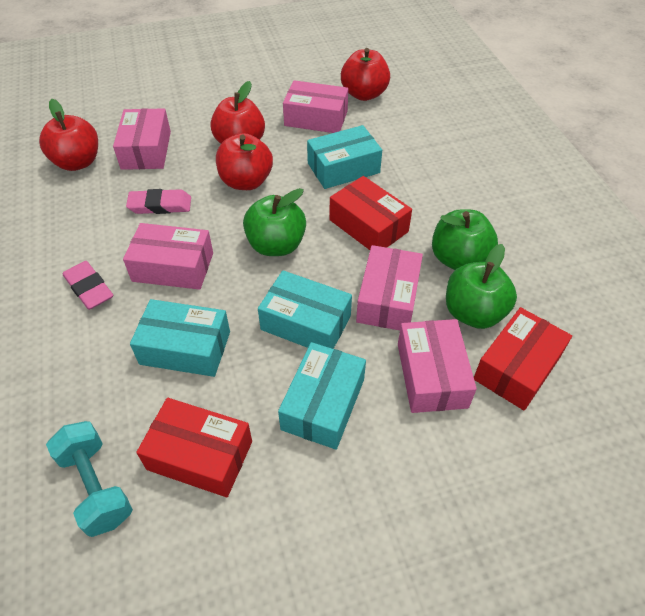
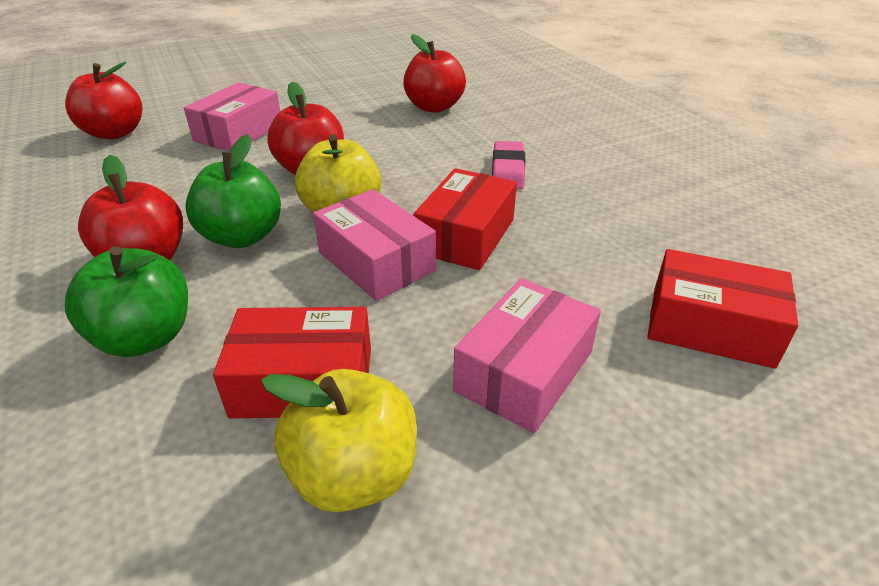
green apple: 3 -> 2
pink box: 5 -> 3
pink eraser: 2 -> 1
turquoise box: 4 -> 0
turquoise dumbbell: 1 -> 0
yellow apple: 0 -> 2

